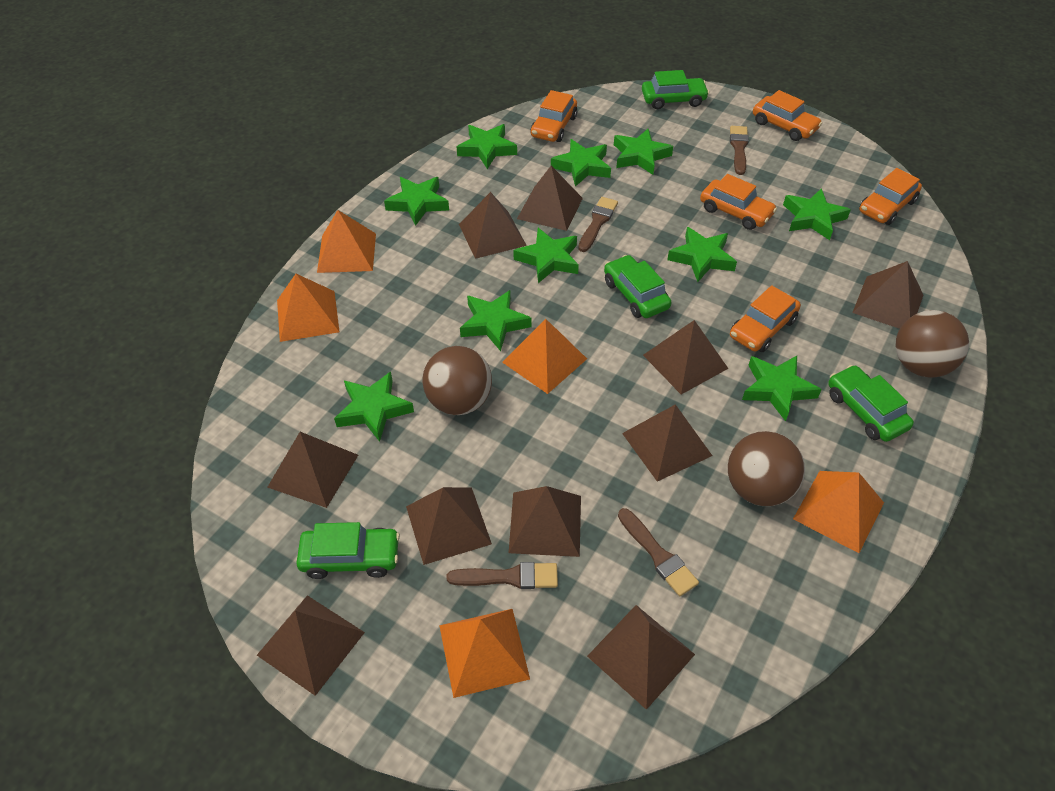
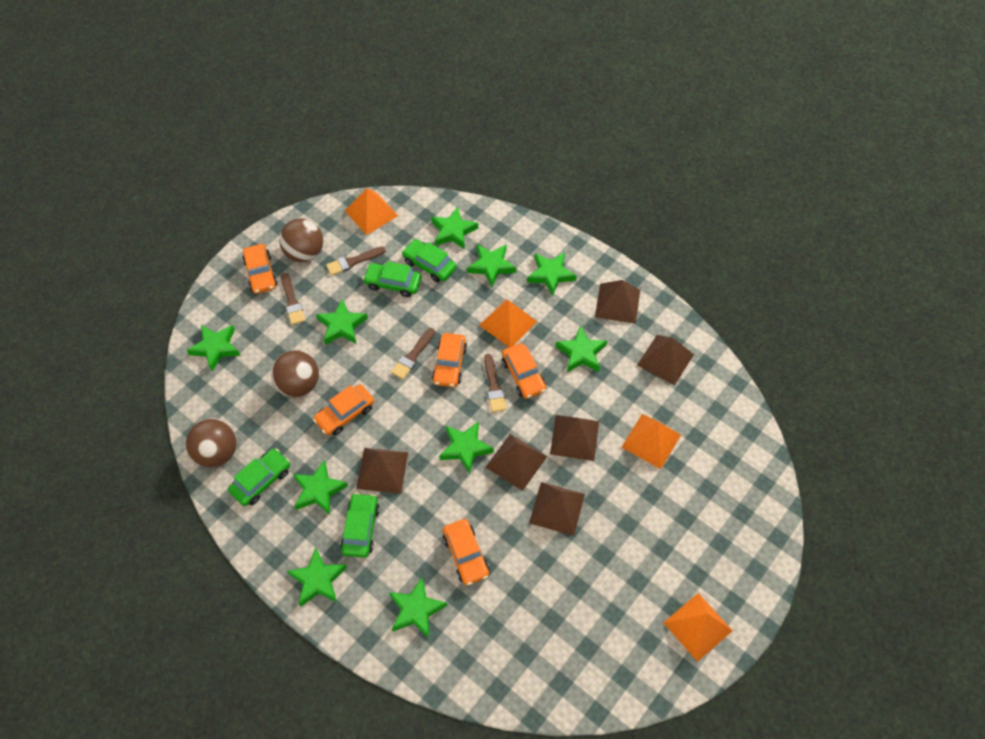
brown pyramid: 10 -> 6
orange pyramid: 5 -> 4

